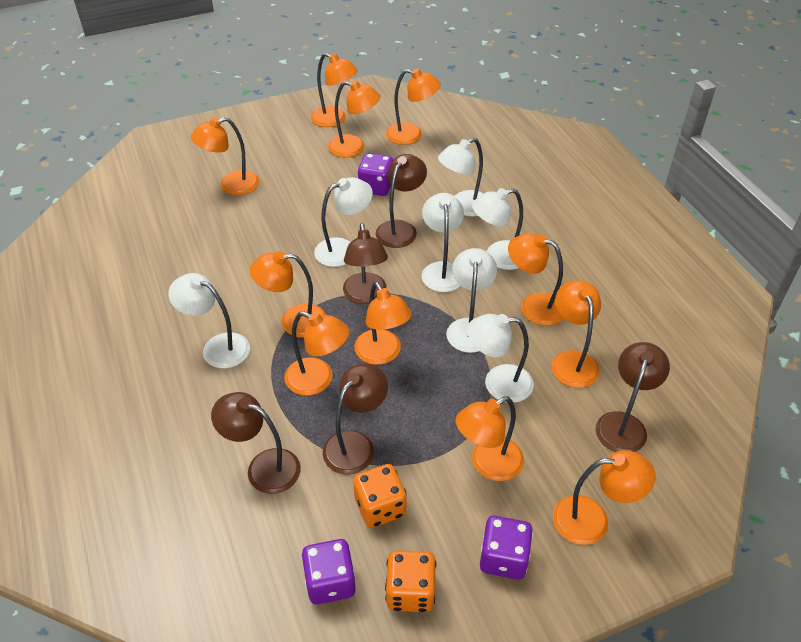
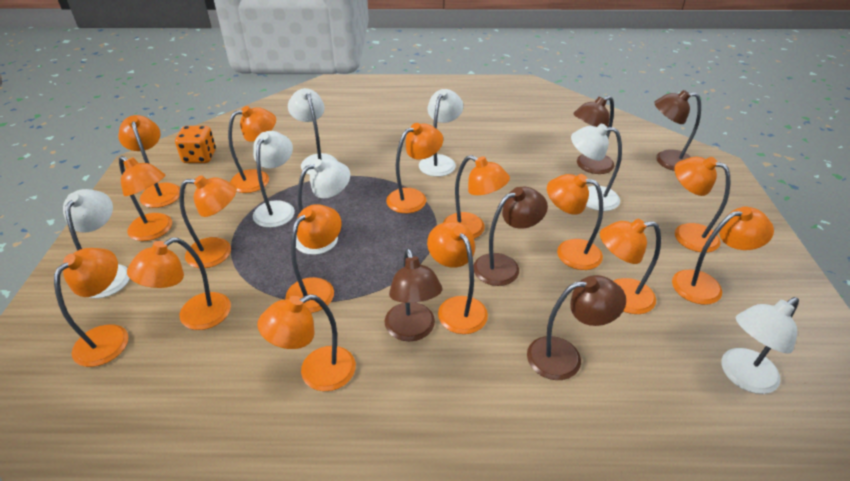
orange dice: 2 -> 1
orange lamp: 11 -> 15
purple dice: 3 -> 0

